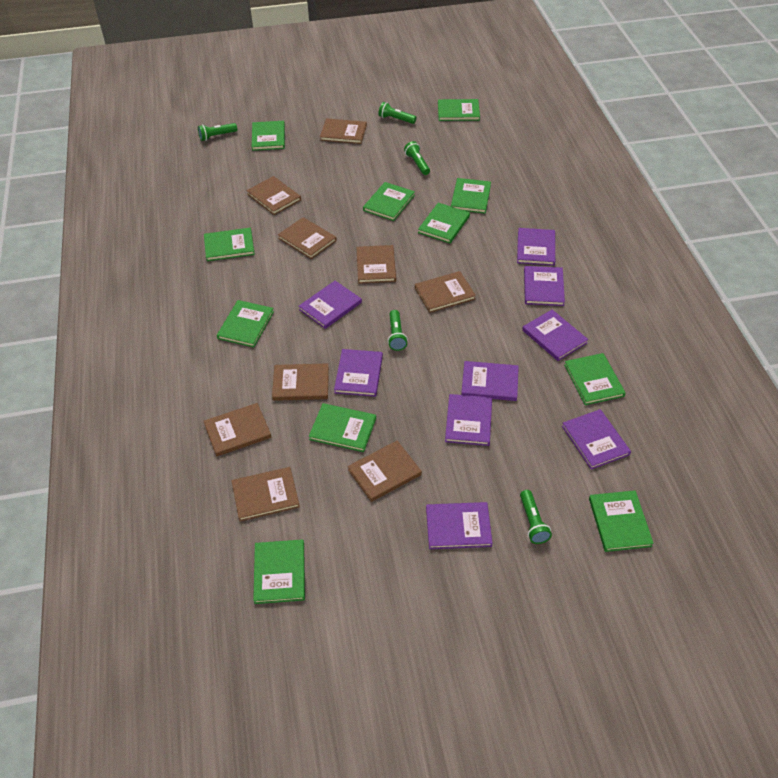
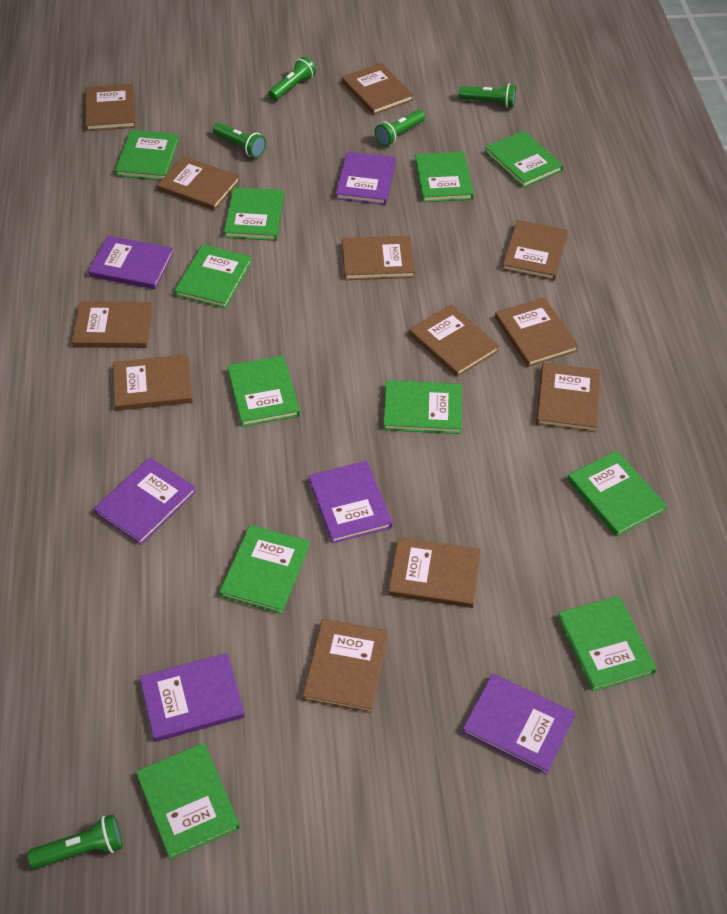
brown book: 9 -> 12
purple book: 9 -> 6

